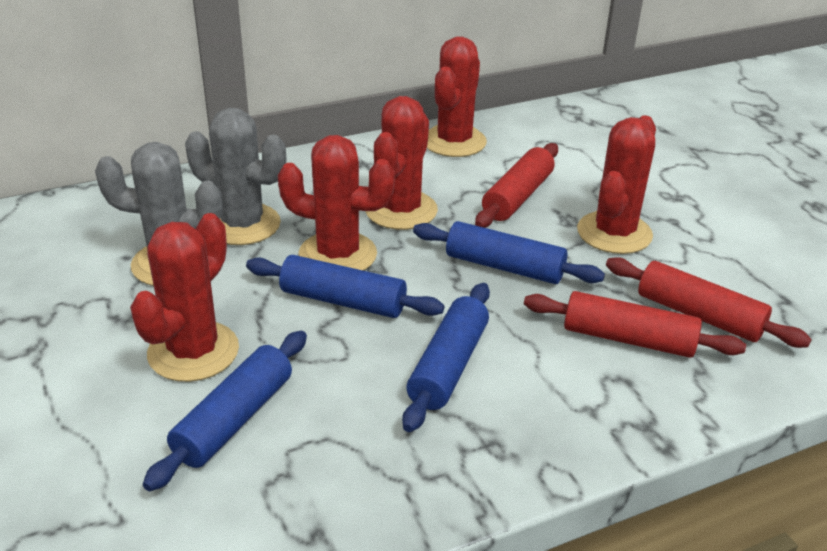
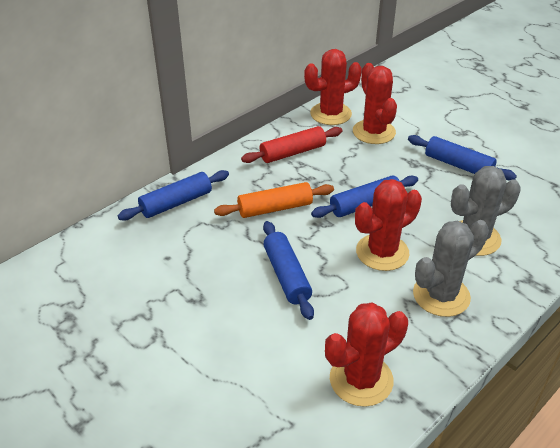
orange rolling pin: 0 -> 1
red cactus: 5 -> 4
red rolling pin: 3 -> 1

